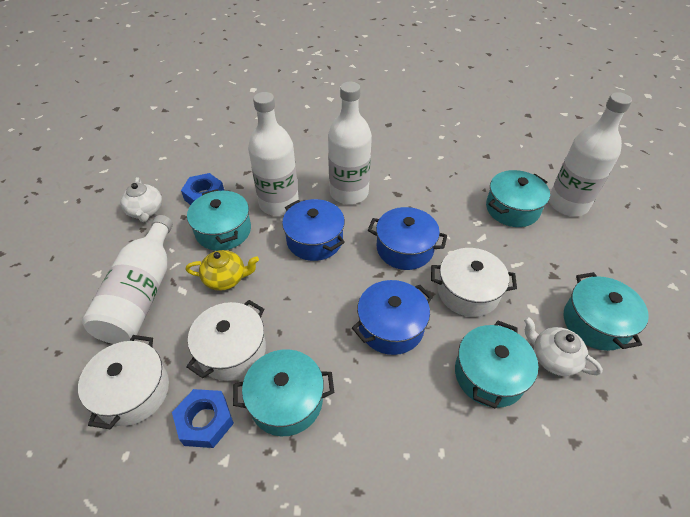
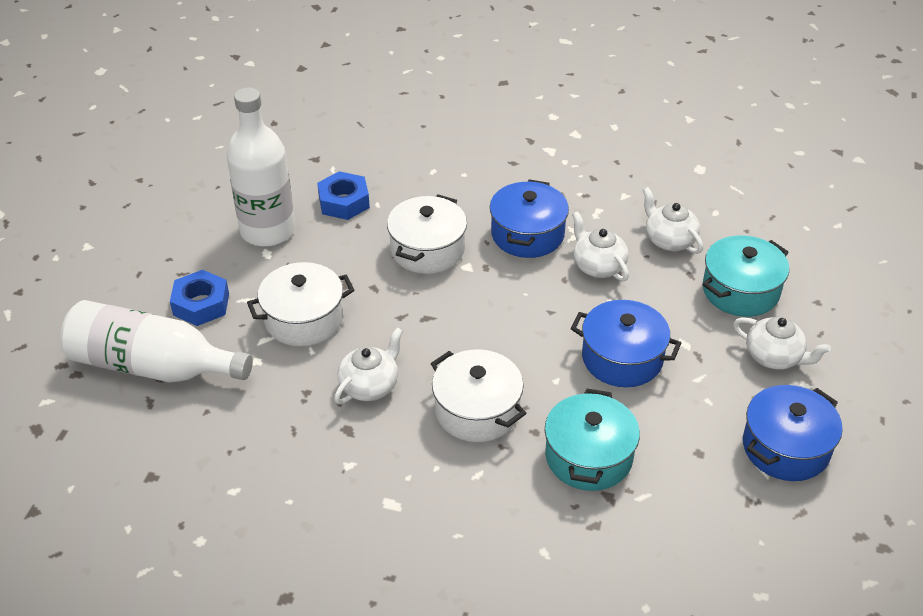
turquoise pot: 5 -> 2
white bottle: 4 -> 2
white teapot: 2 -> 4
yellow teapot: 1 -> 0

